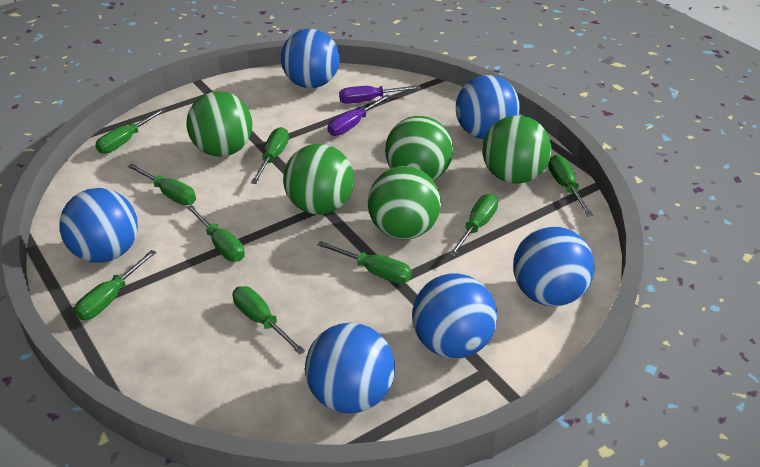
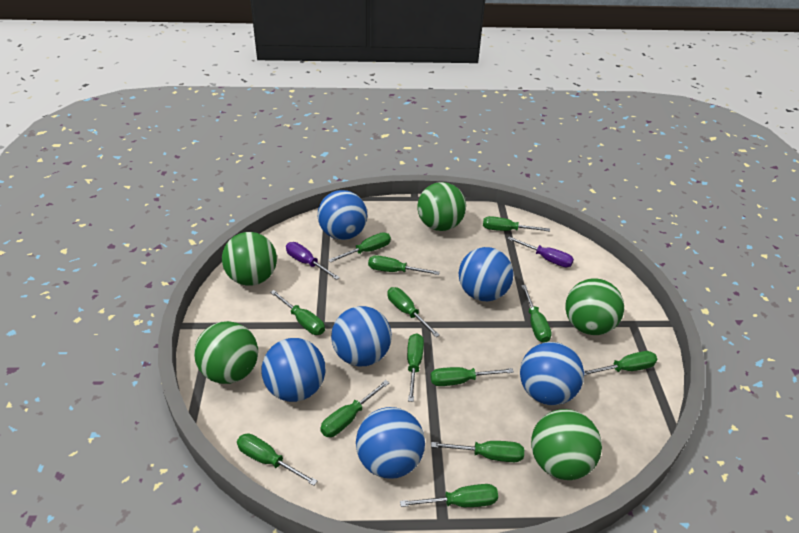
green screwdriver: 9 -> 13

